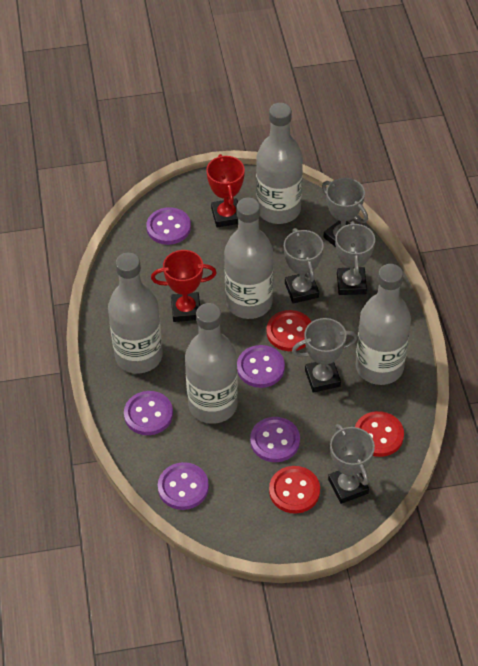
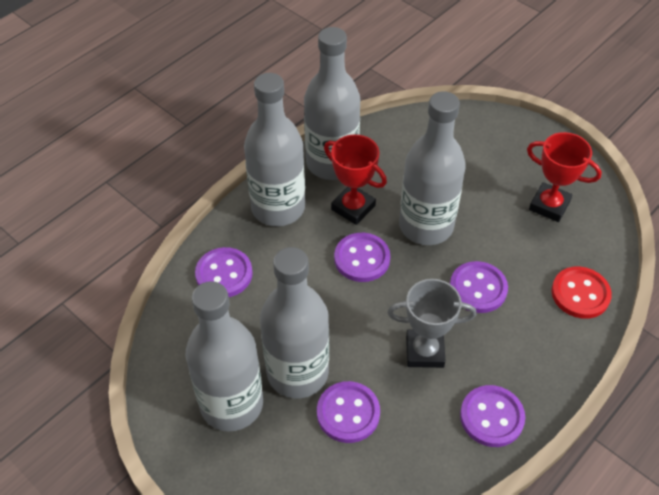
grey trophy: 5 -> 1
red button: 3 -> 1

